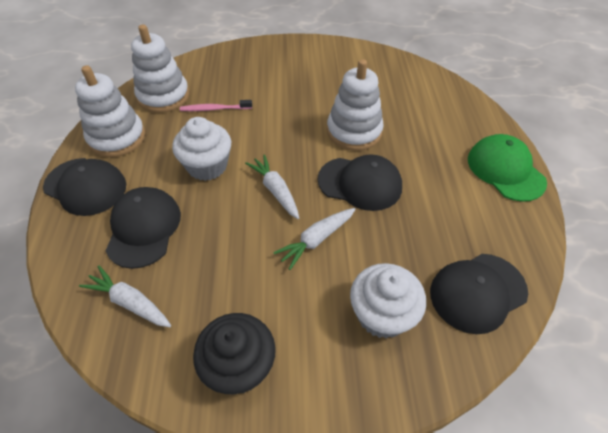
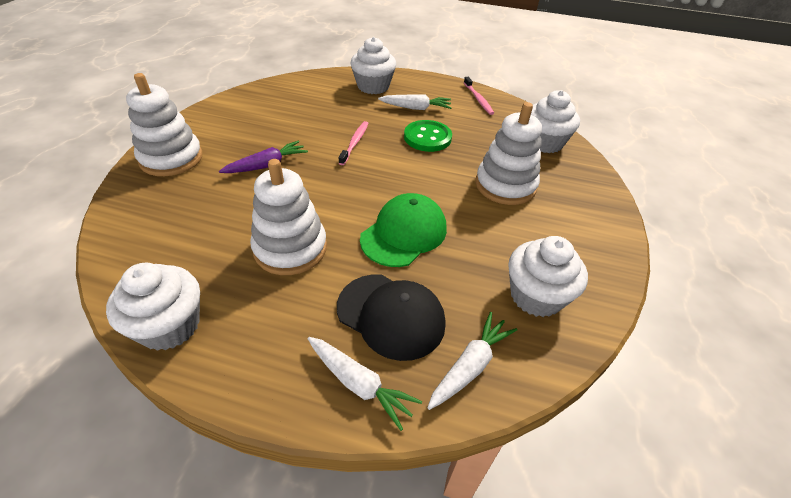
black cap: 4 -> 1
black cupcake: 1 -> 0
green button: 0 -> 1
pink toothbrush: 1 -> 2
purple carrot: 0 -> 1
white cupcake: 2 -> 4

